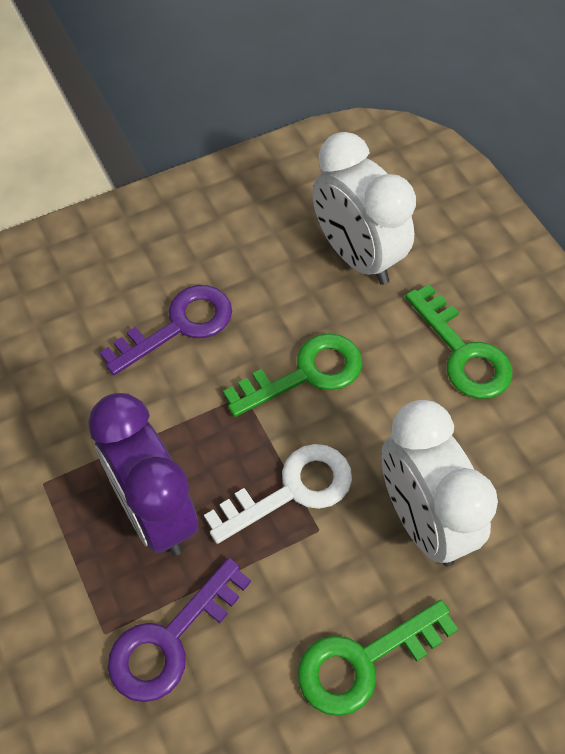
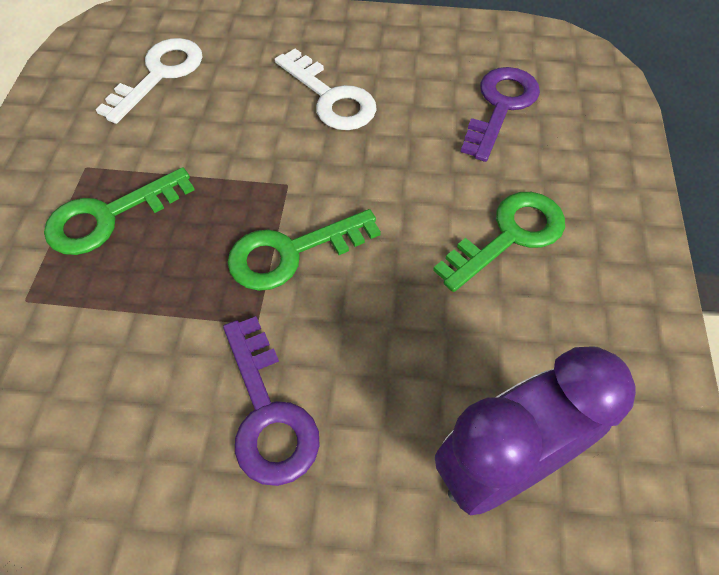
white clock: 2 -> 0
white key: 1 -> 2

